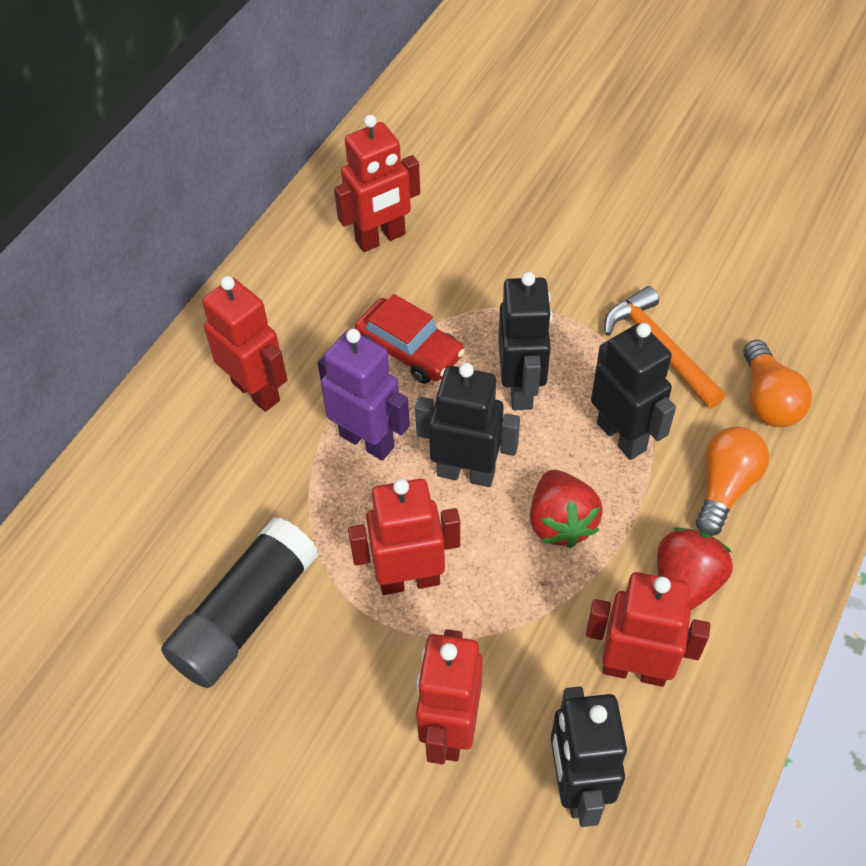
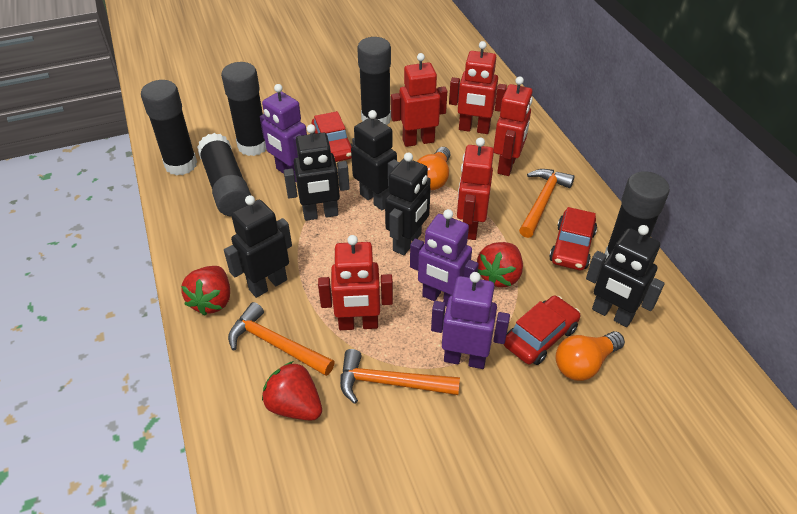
black glue stick: 1 -> 5
black robot: 4 -> 5
orange hammer: 1 -> 3
purple robot: 1 -> 3
red car: 1 -> 3
red strawberry: 2 -> 3

